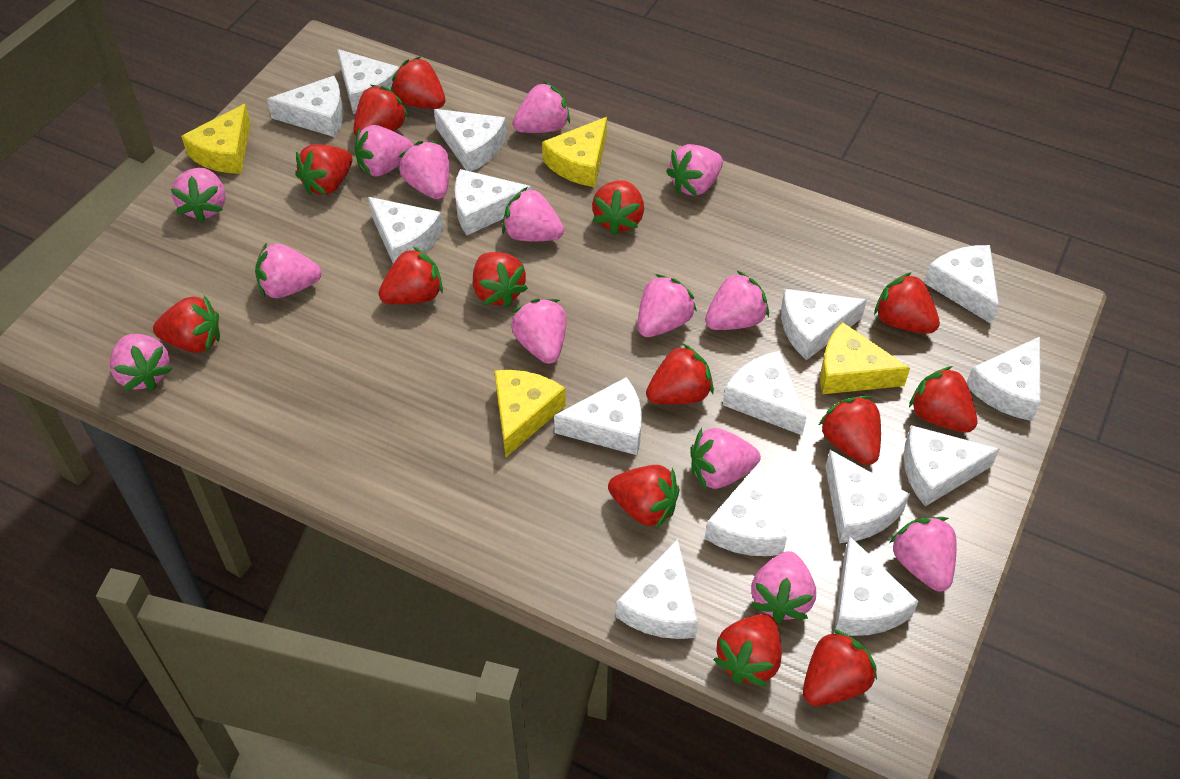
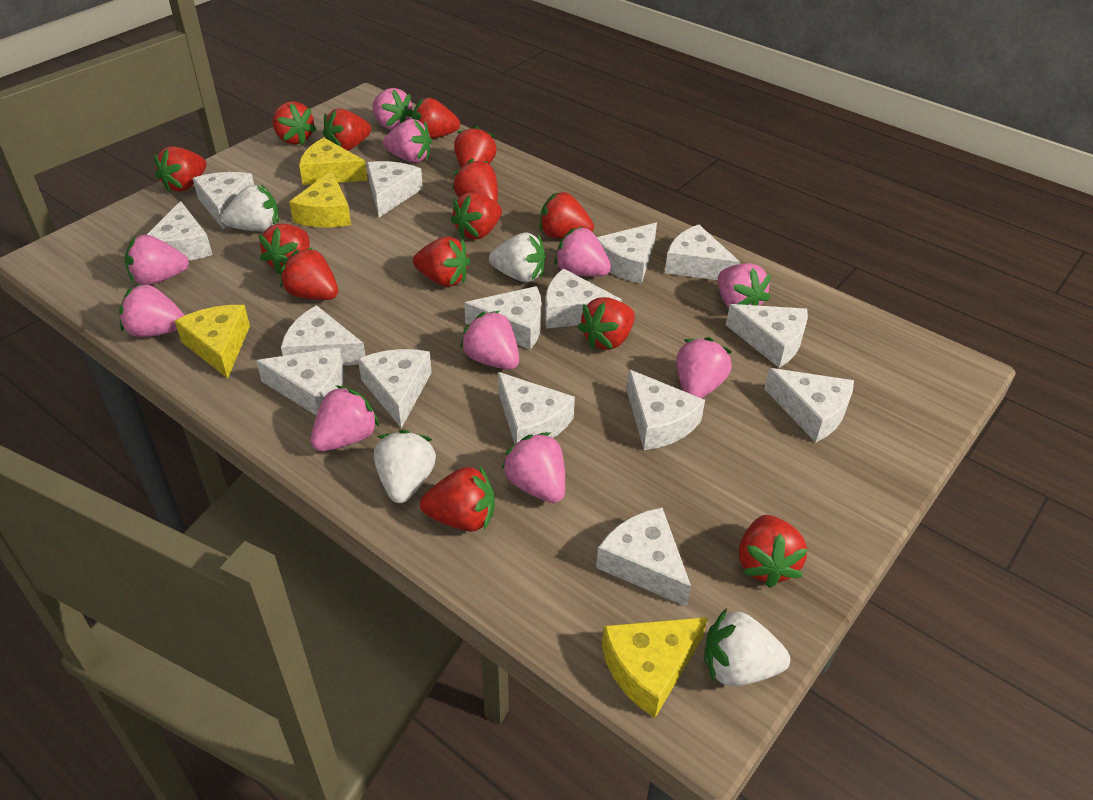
pink strawberry: 14 -> 10
white strawberry: 0 -> 4

